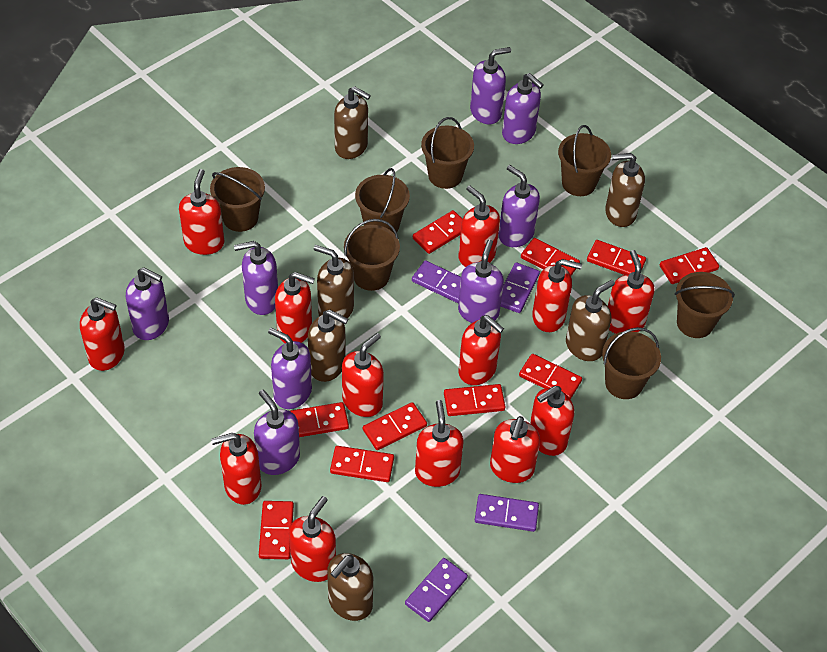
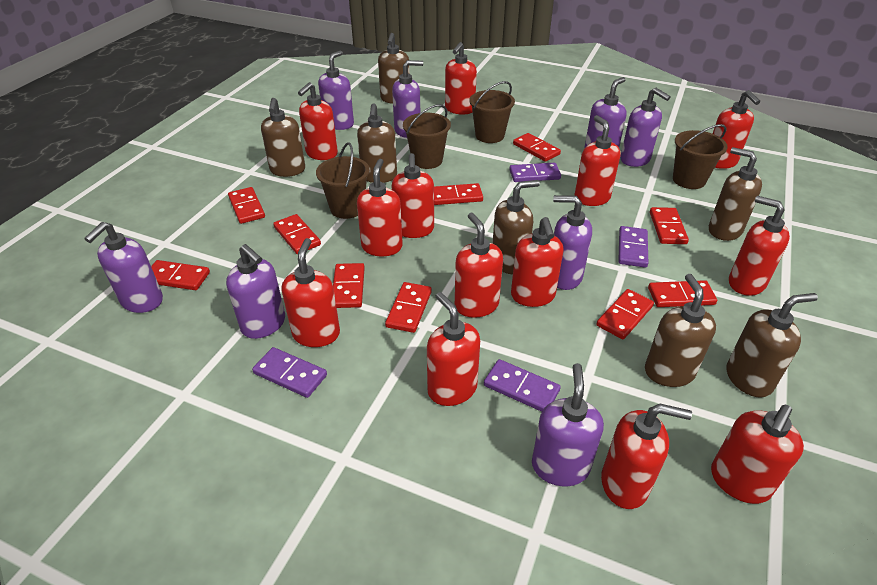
brown bucket: 7 -> 4
brown soap dispenser: 6 -> 7

